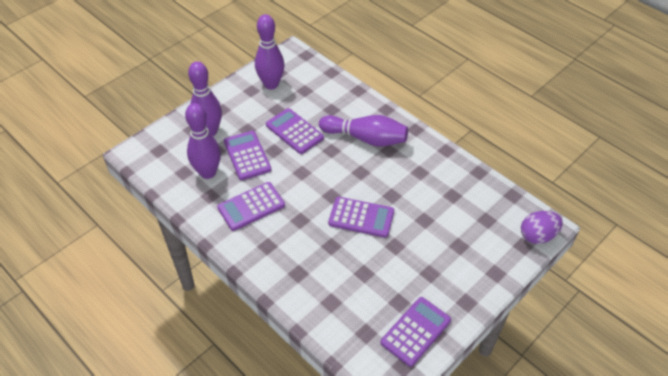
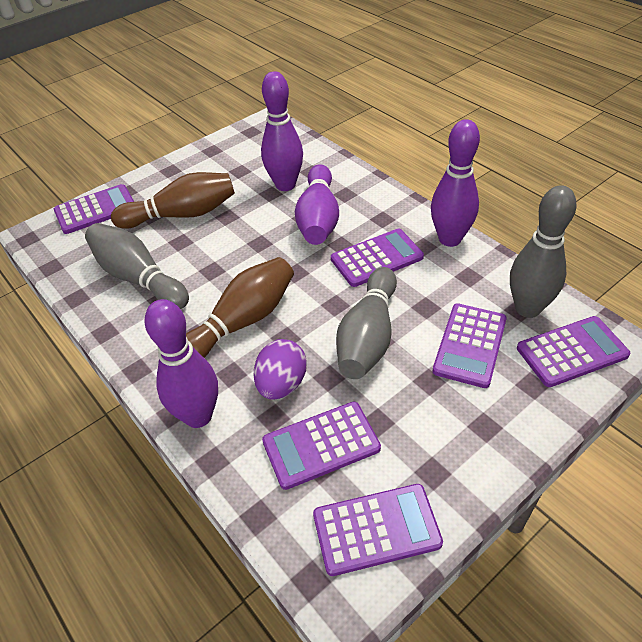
brown bowling pin: 0 -> 2
grey bowling pin: 0 -> 3
purple calculator: 5 -> 6

